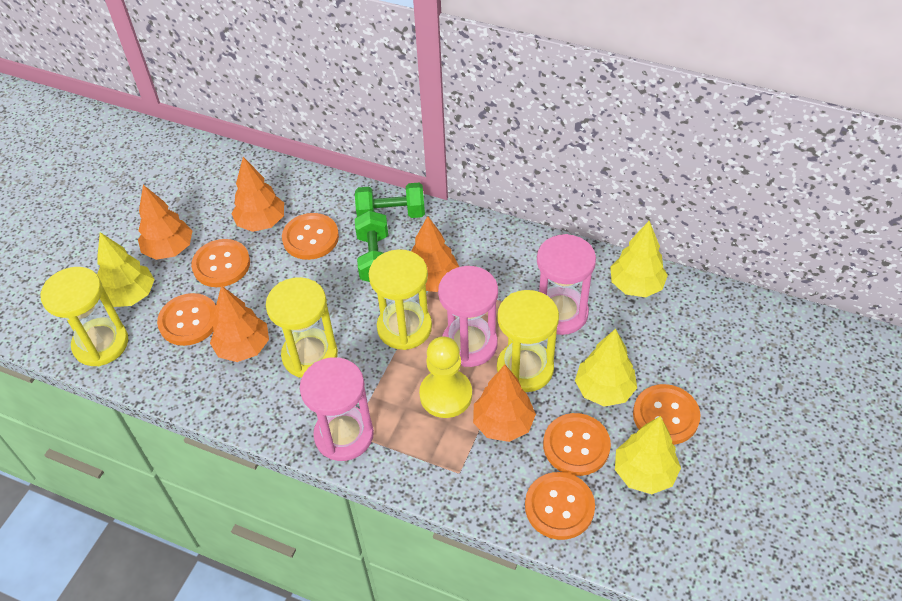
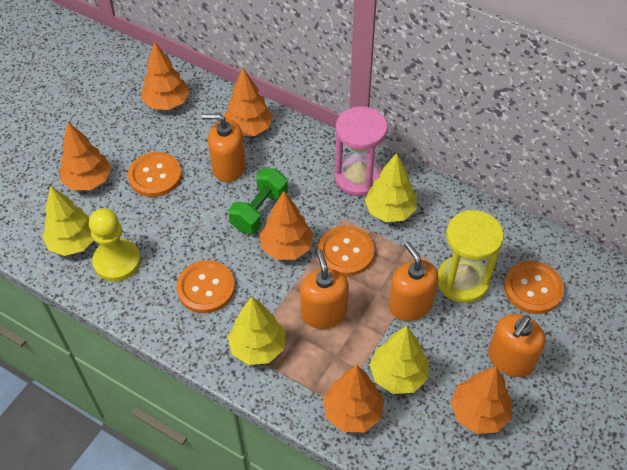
green dumbbell: 2 -> 1
orange button: 6 -> 4
orange soap dispenser: 0 -> 4
orange tree: 5 -> 6
pink hourglass: 3 -> 1
yellow hourglass: 4 -> 1

